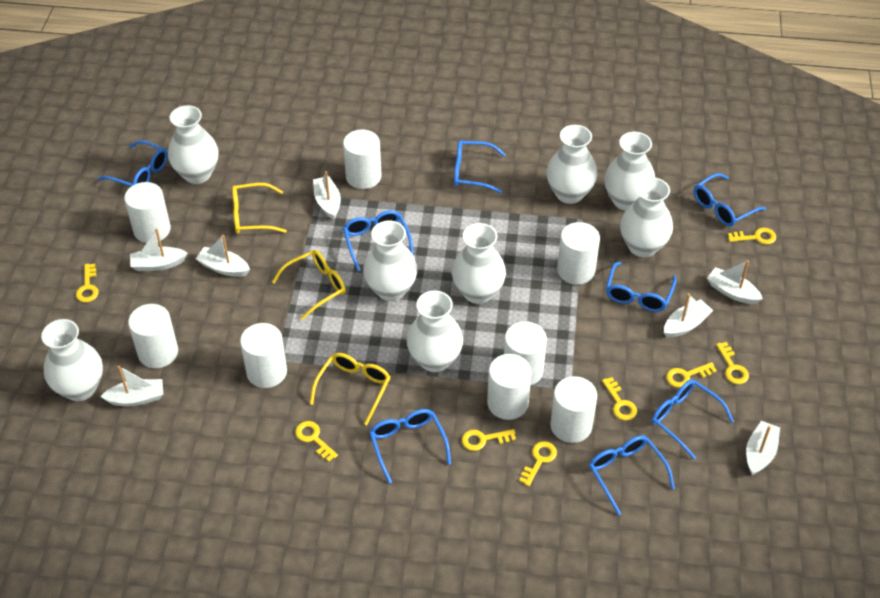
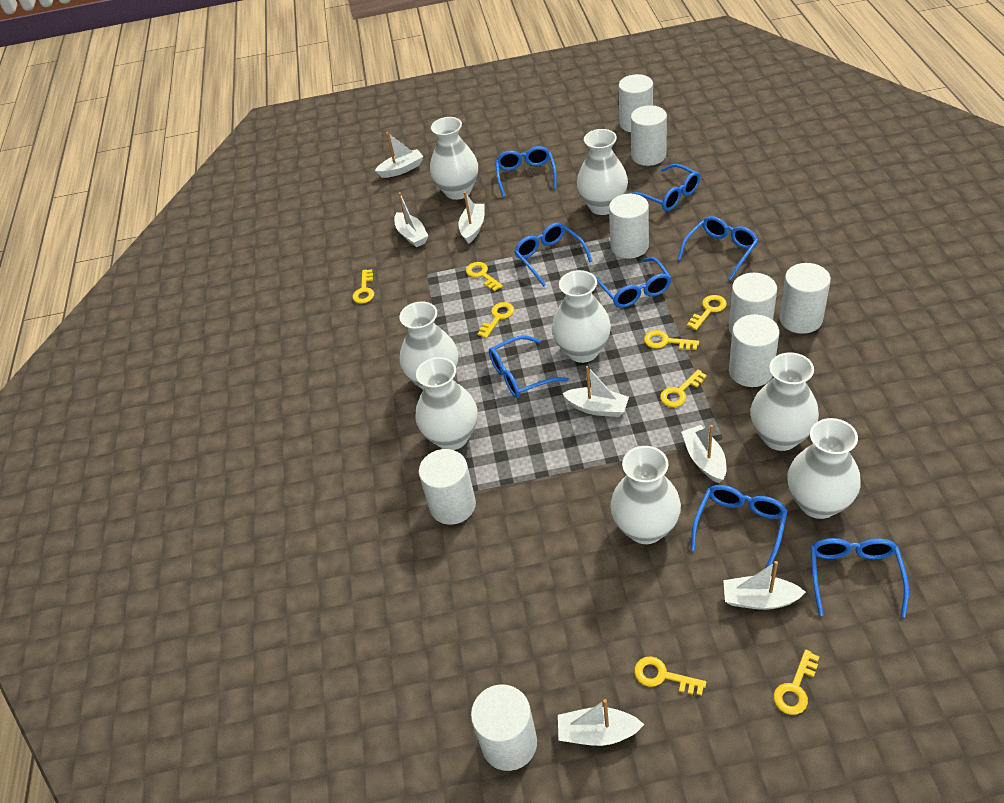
yellow glasses: 3 -> 0

